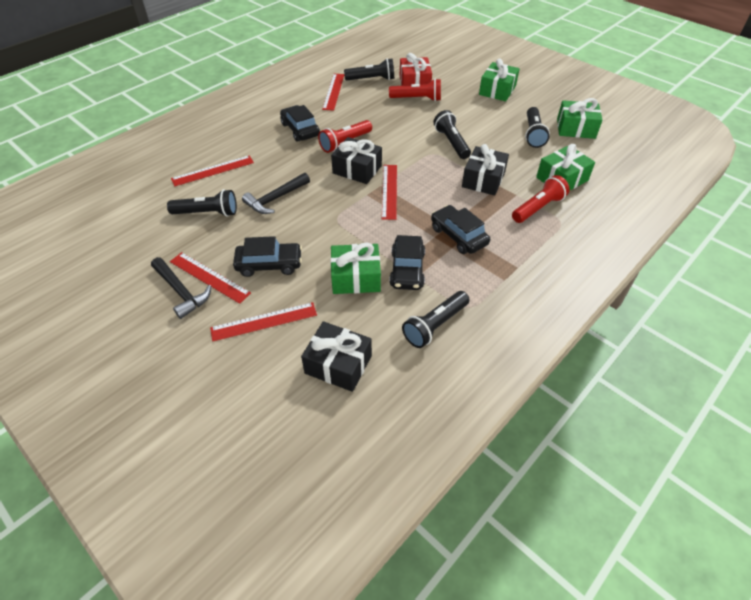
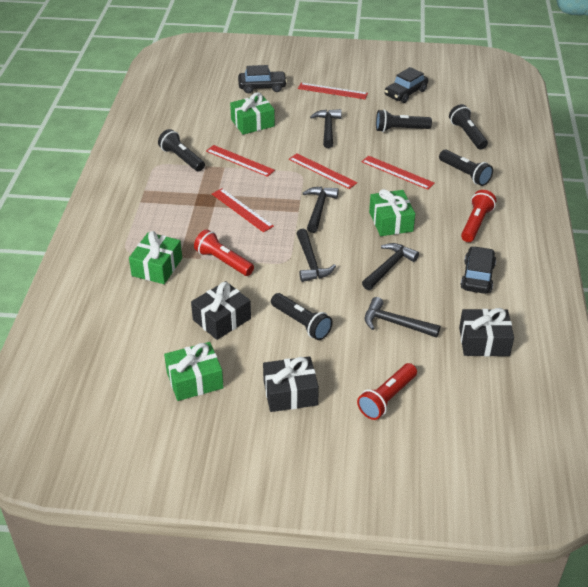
black car: 4 -> 3
black hammer: 2 -> 5
red gift: 1 -> 0

